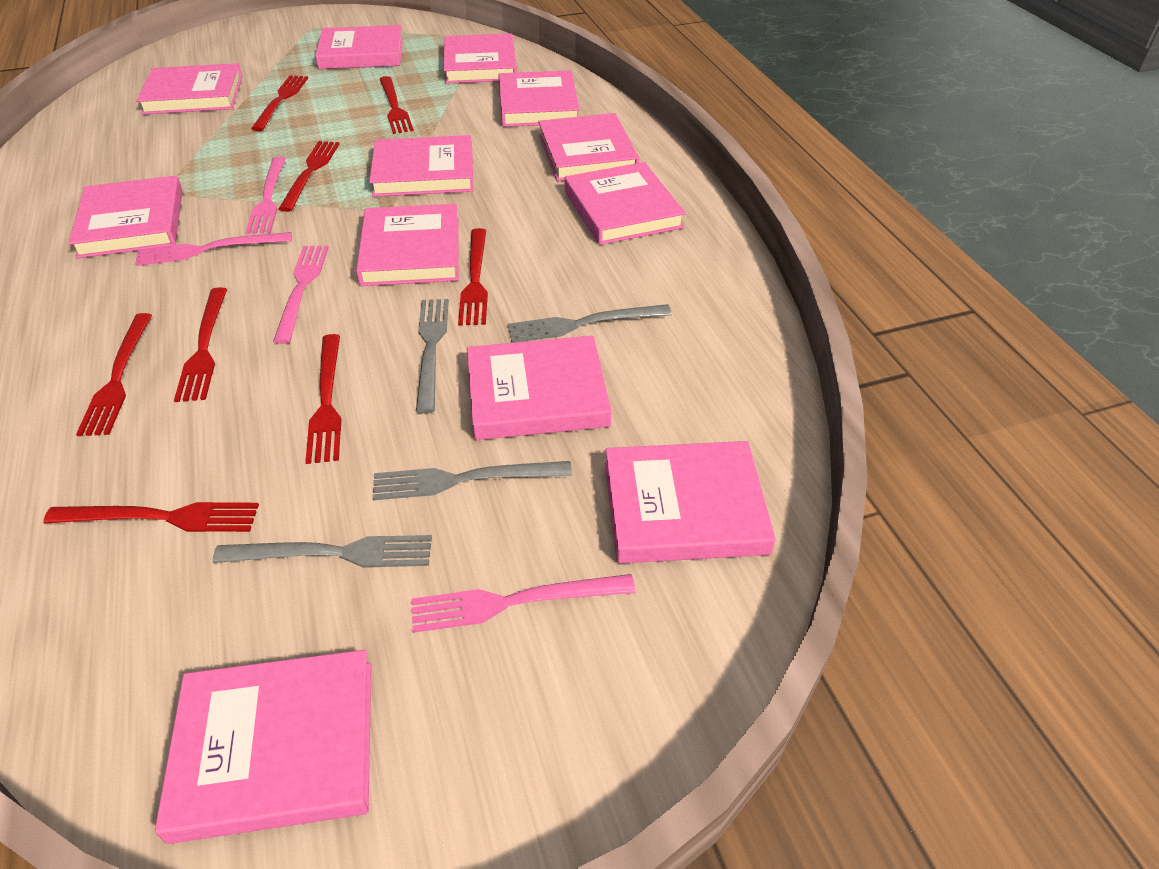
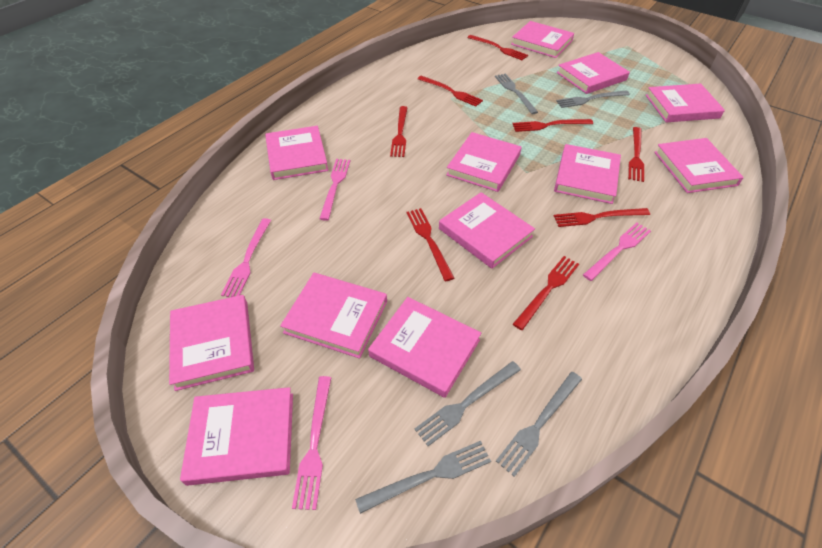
grey fork: 4 -> 5

